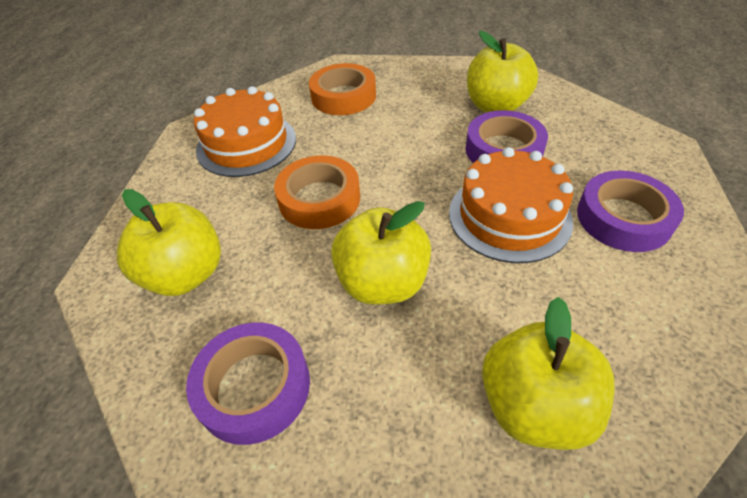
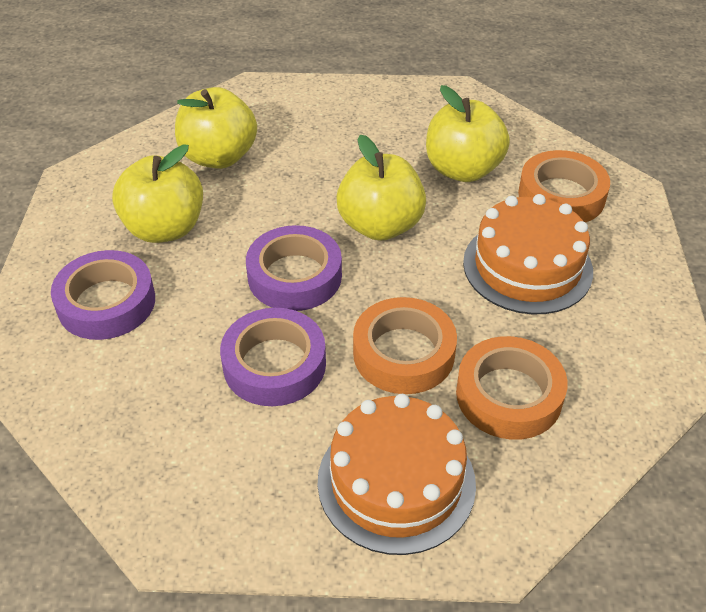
orange tape: 2 -> 3

